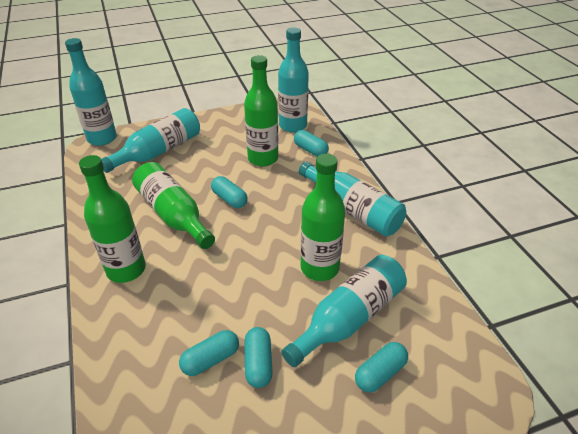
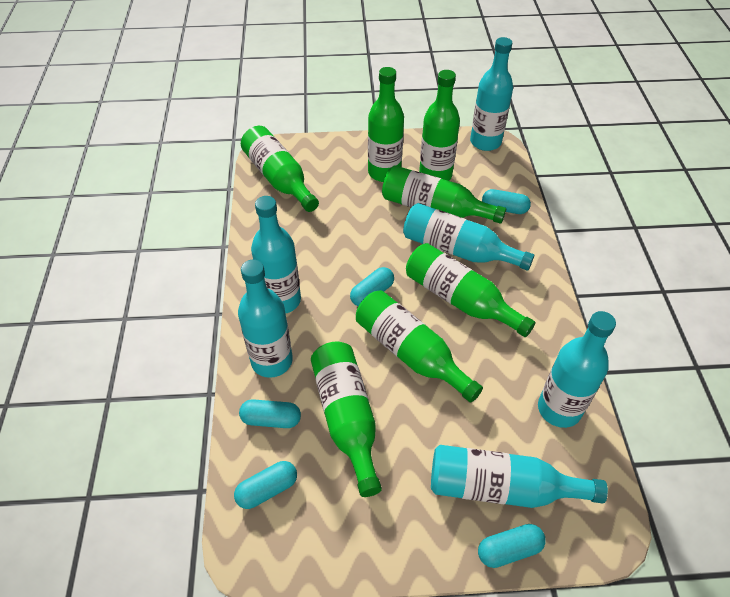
green bottle: 4 -> 7
turquoise bottle: 5 -> 6

